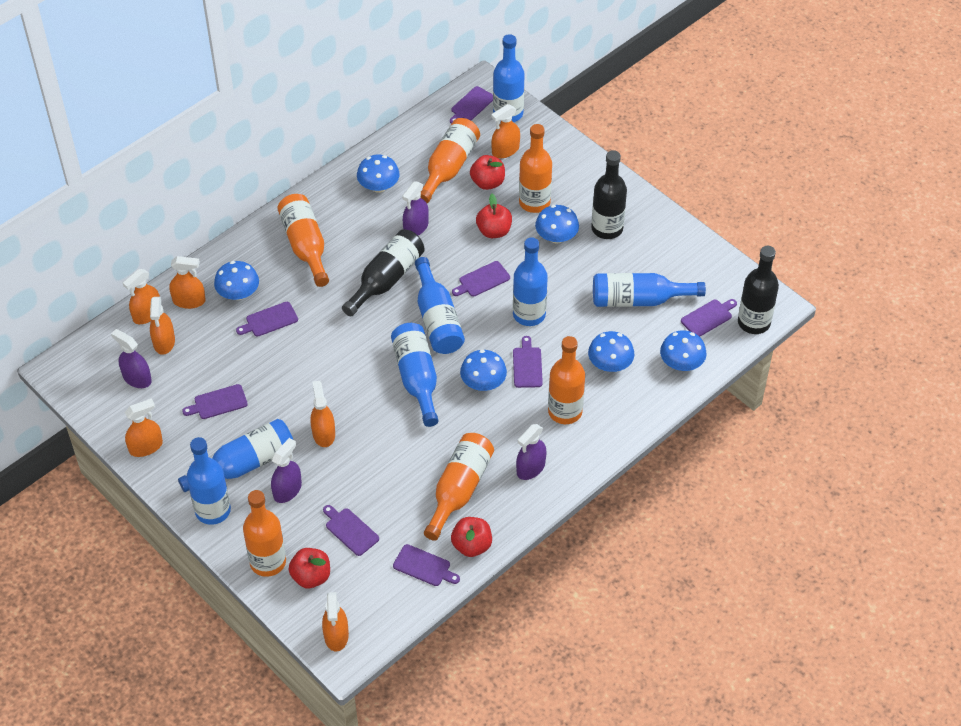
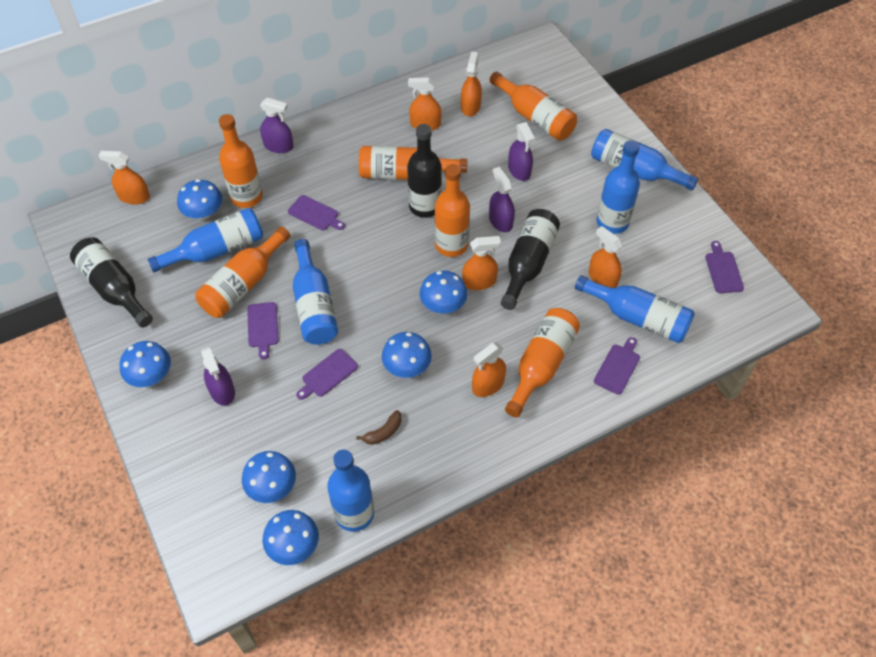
blue bottle: 7 -> 6
brown banana: 0 -> 1
orange spray bottle: 7 -> 6
purple cutting board: 8 -> 5
red apple: 4 -> 0

